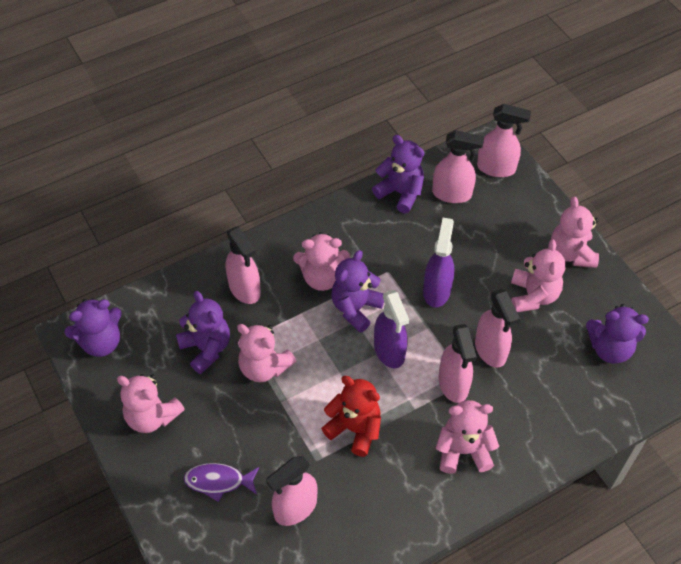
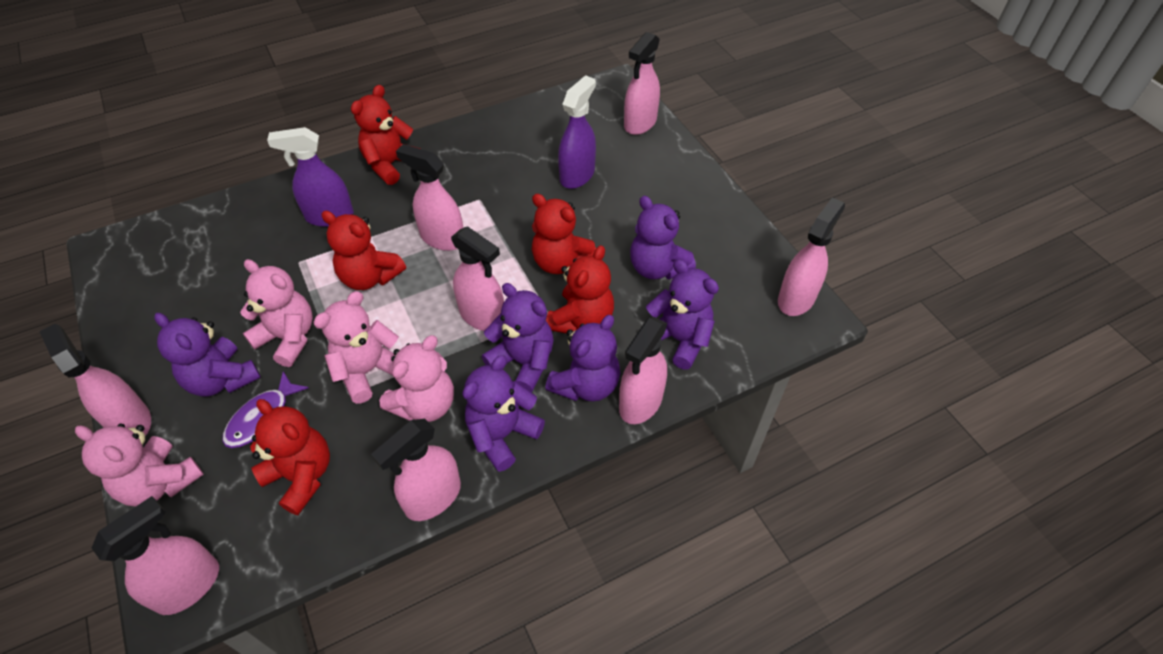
pink spray bottle: 6 -> 8
pink teddy bear: 6 -> 4
purple teddy bear: 5 -> 6
red teddy bear: 1 -> 5

